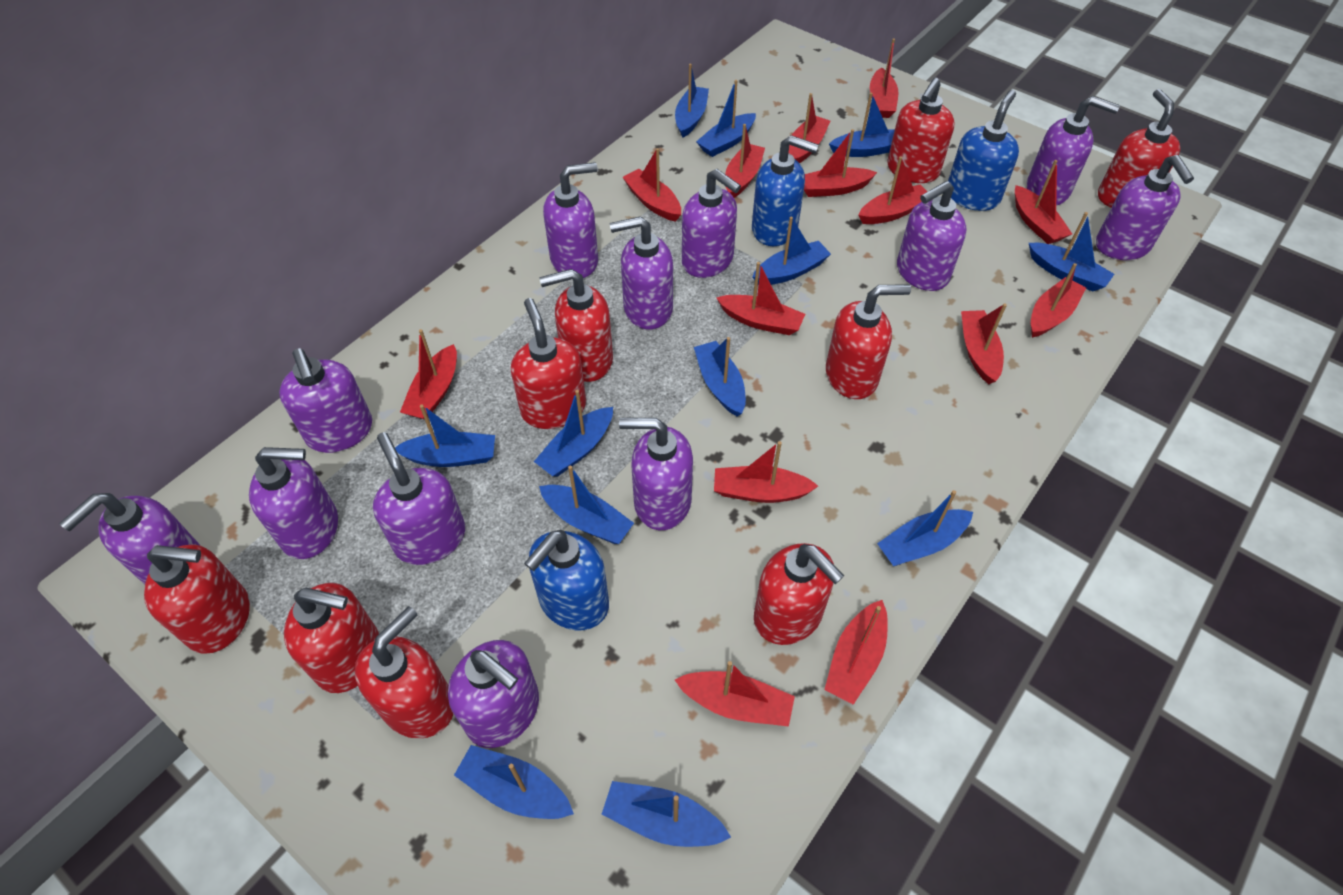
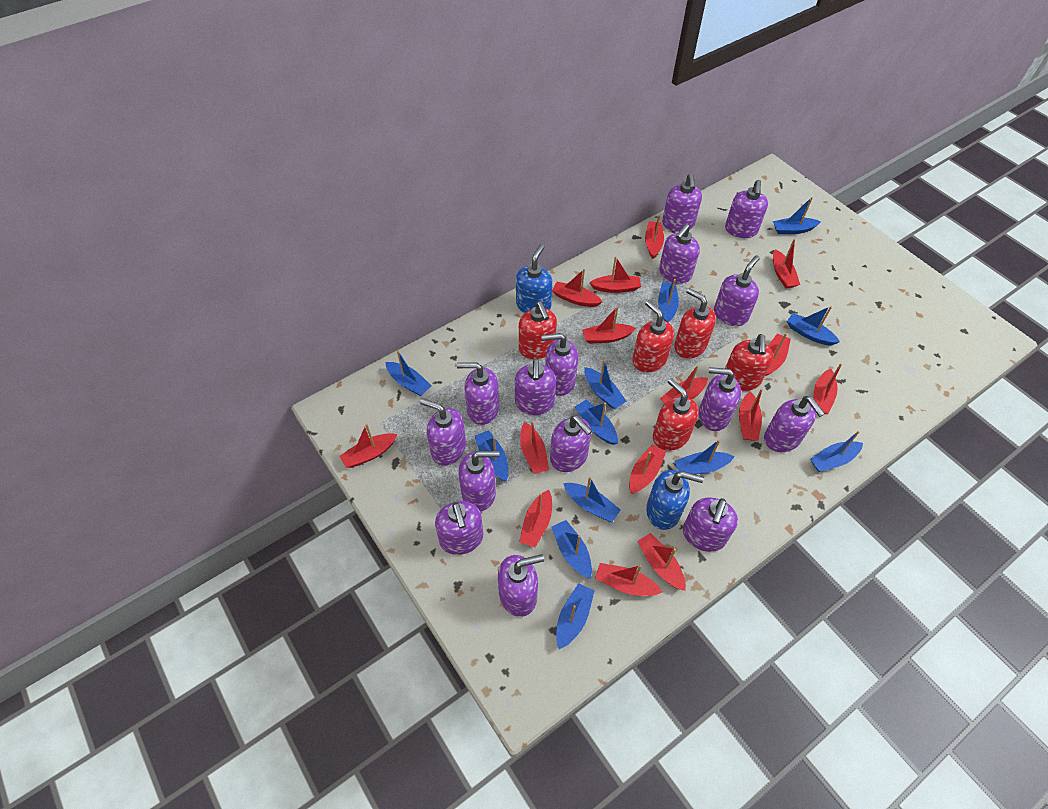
blue soap dispenser: 3 -> 2
purple soap dispenser: 12 -> 15
red boat: 14 -> 15
red soap dispenser: 9 -> 5

